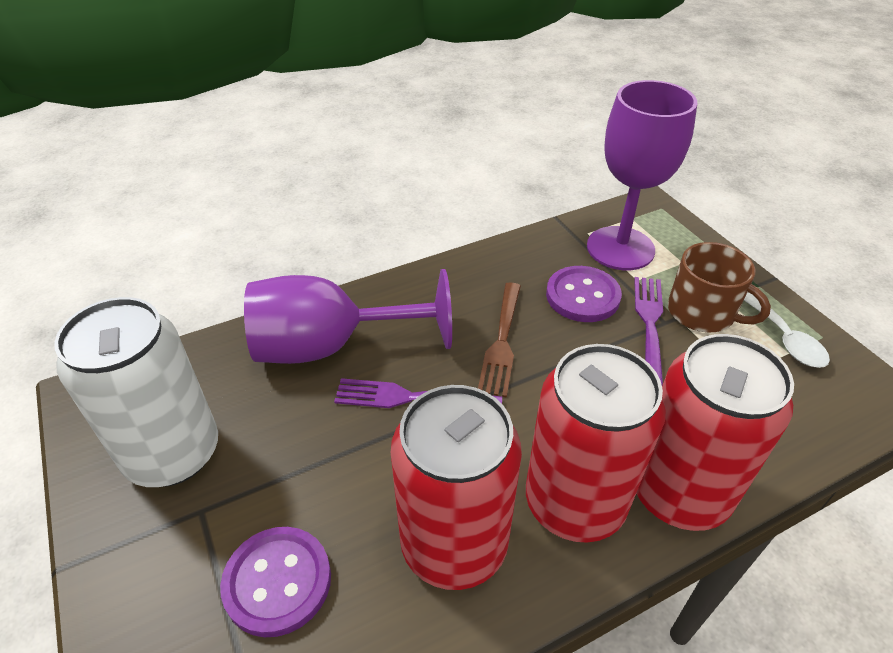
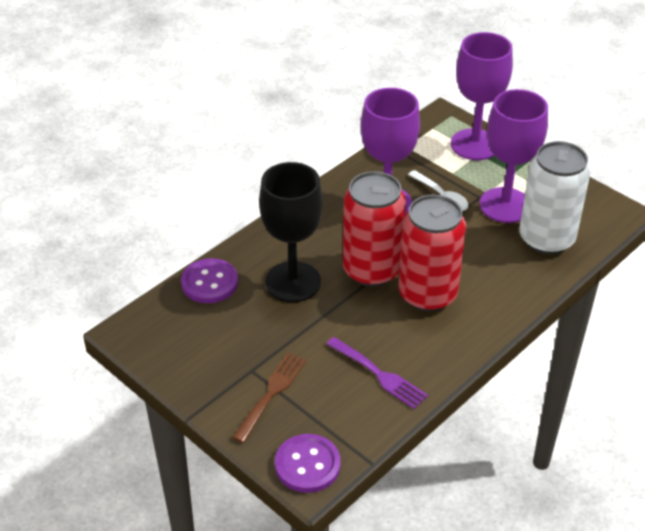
black goblet: 0 -> 1
brown mug: 1 -> 0
purple fork: 2 -> 1
purple goblet: 2 -> 3
red can: 3 -> 2

